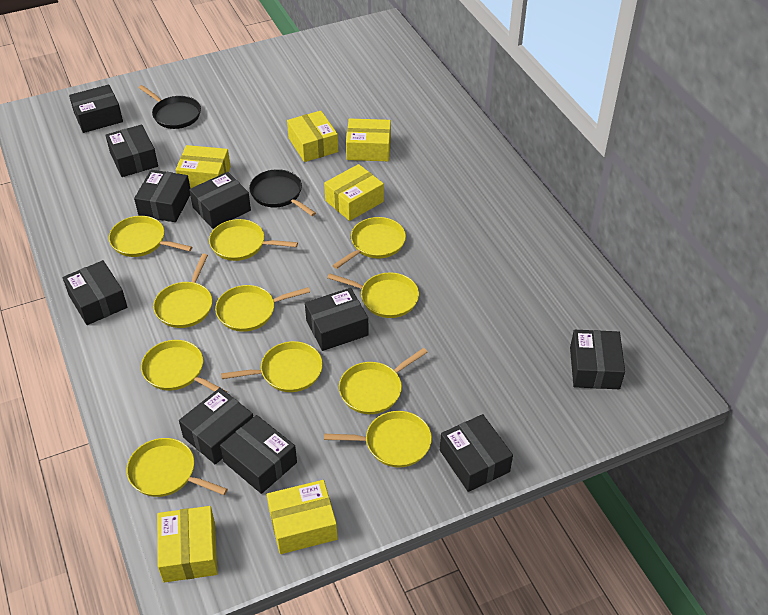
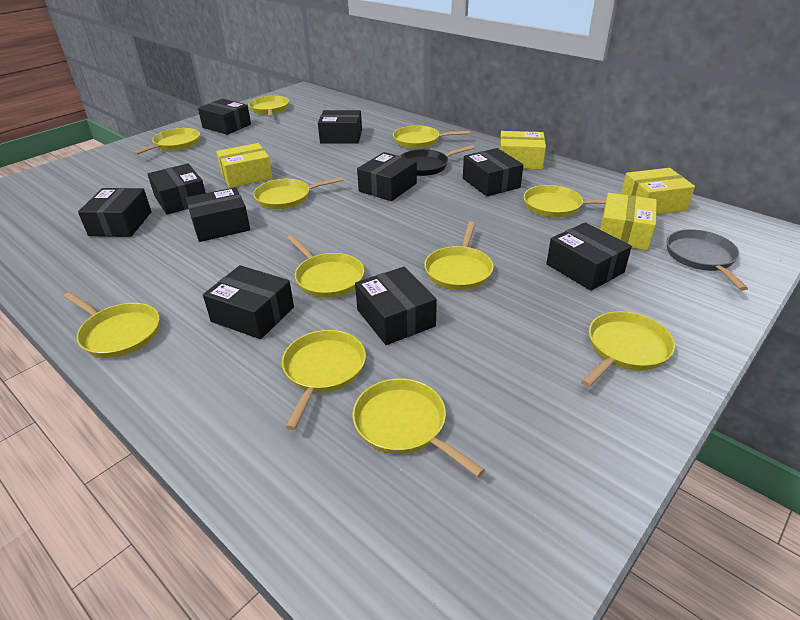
black pan: 2 -> 1
grey pan: 0 -> 1
yellow box: 6 -> 4

